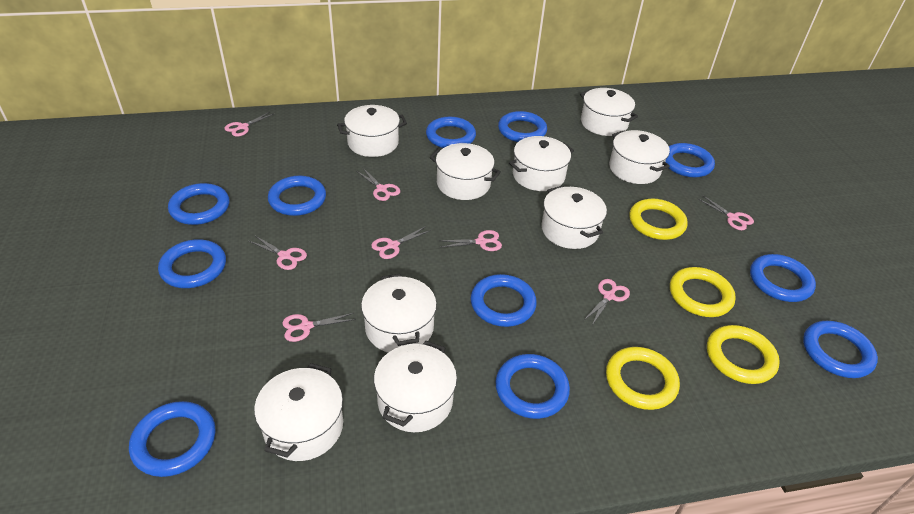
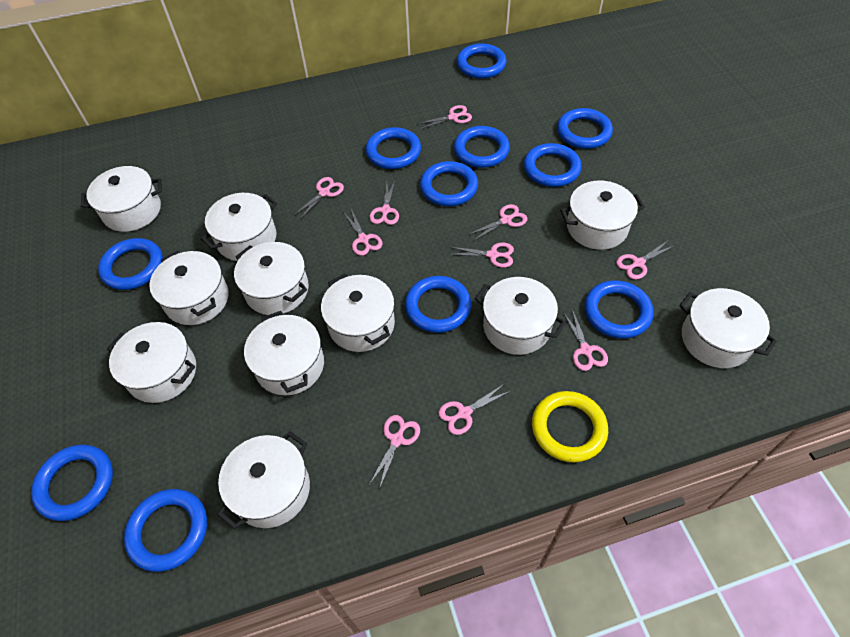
pink scissors: 8 -> 10
white pot: 9 -> 11
yellow ring: 4 -> 1

